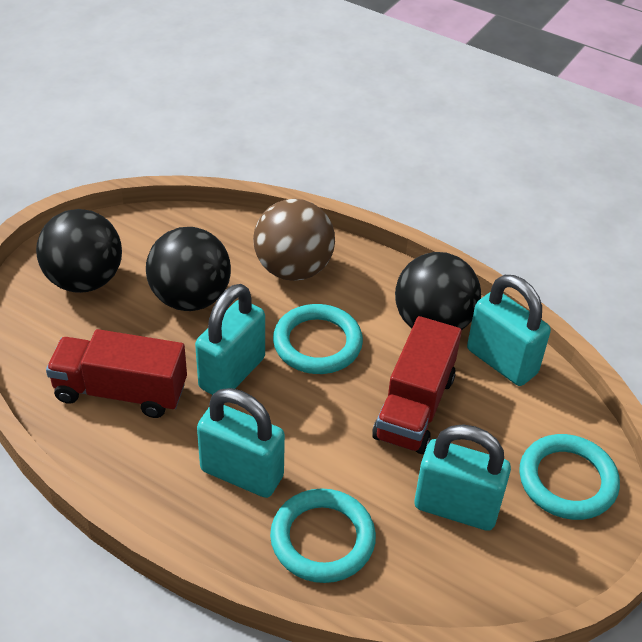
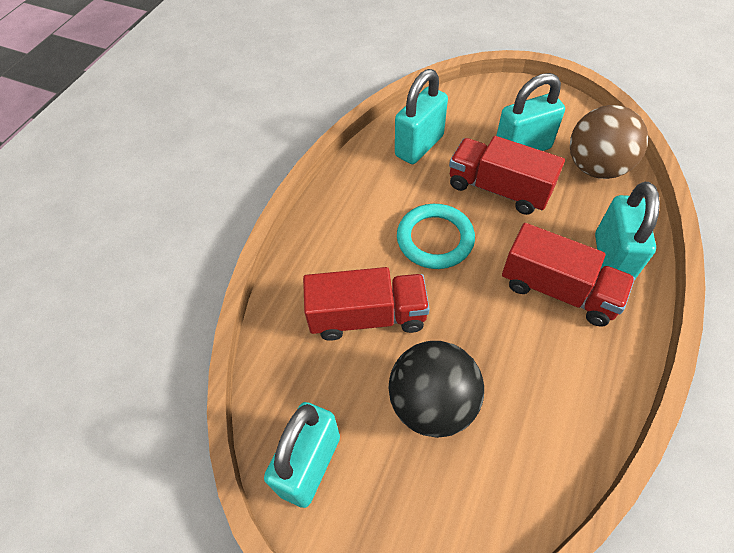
black ball: 3 -> 1
red truck: 2 -> 3
turquoise ring: 3 -> 1

